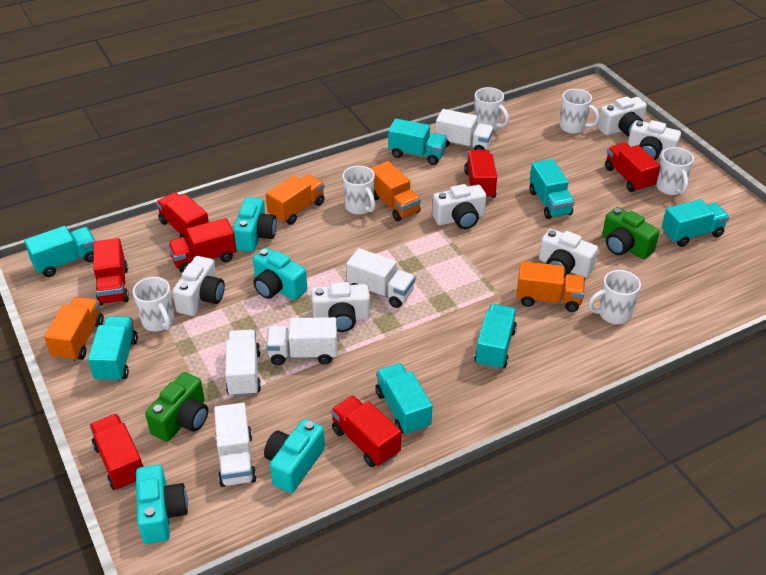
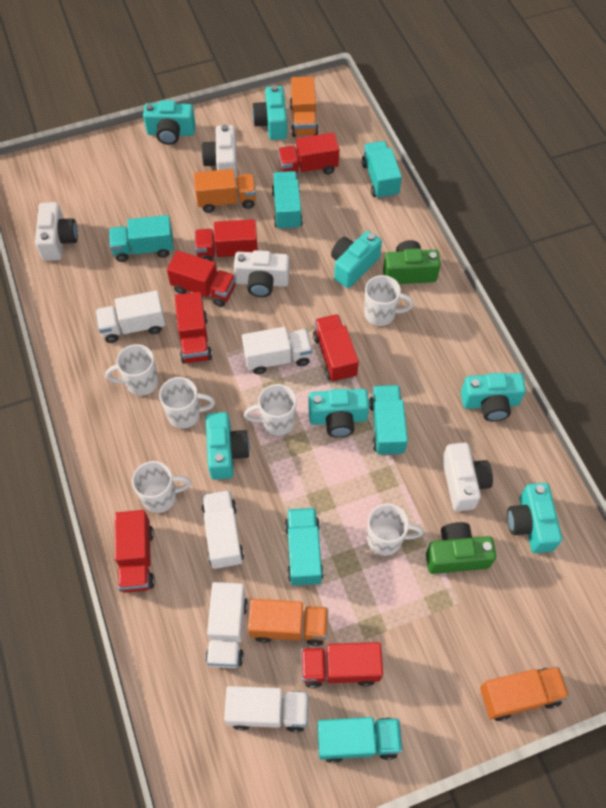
turquoise camera: 4 -> 7
turquoise truck: 7 -> 6
white camera: 6 -> 4

